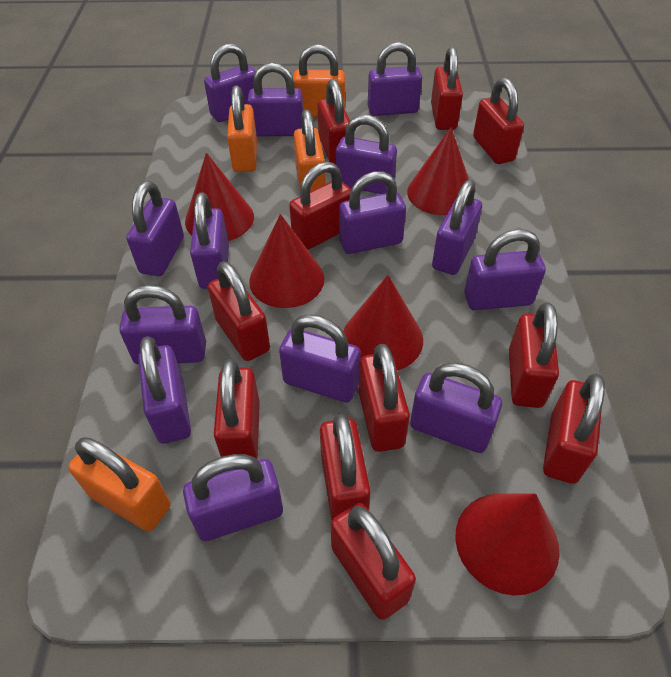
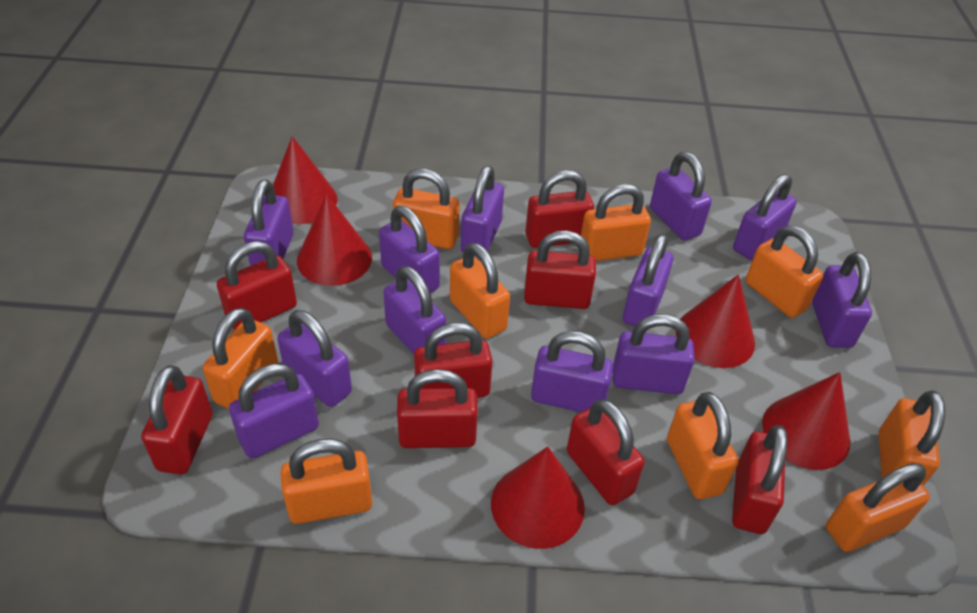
orange padlock: 4 -> 9
purple padlock: 14 -> 12
red padlock: 11 -> 8

